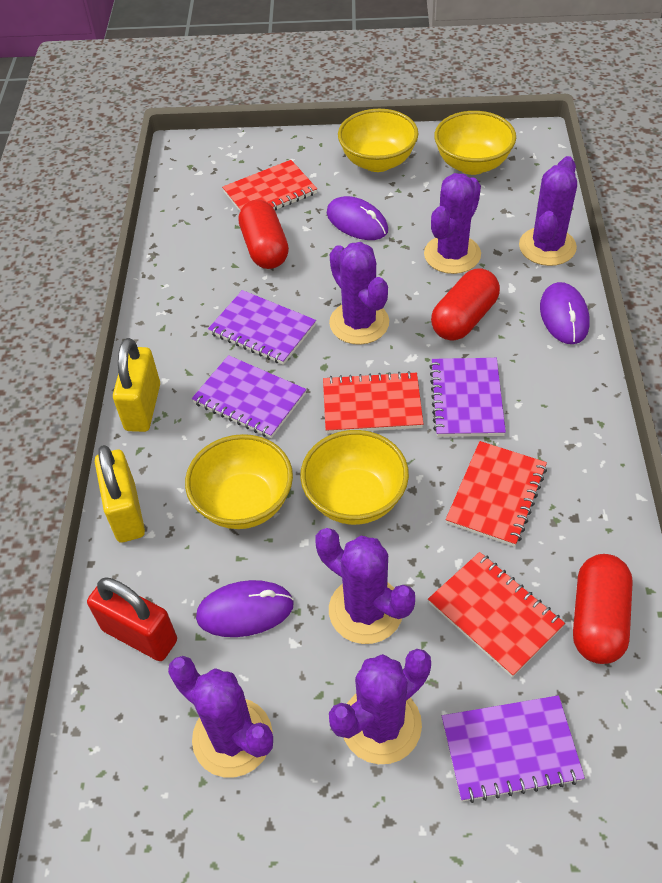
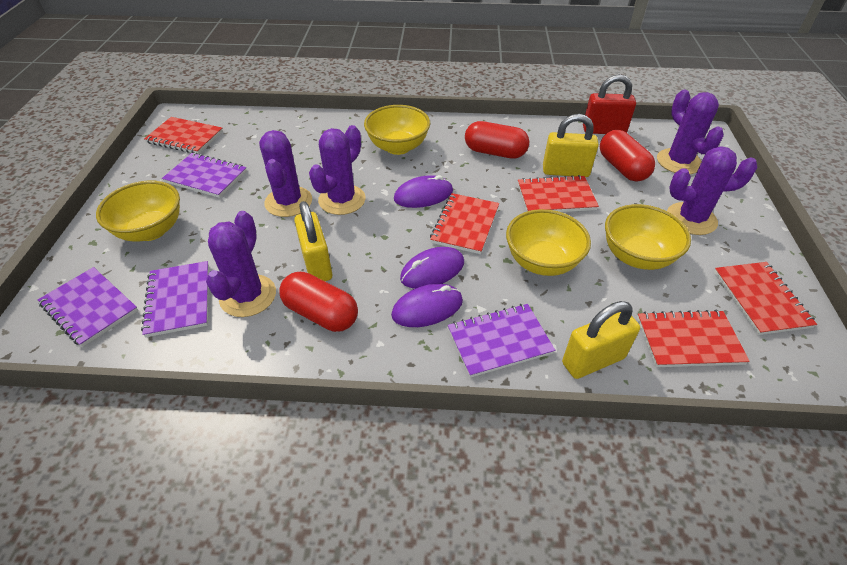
purple cactus: 6 -> 5
red notebook: 4 -> 5
yellow padlock: 2 -> 3

